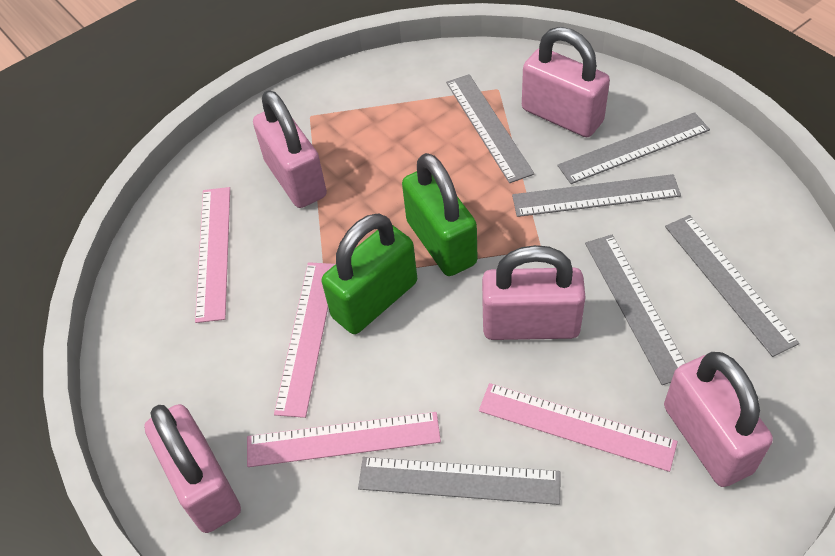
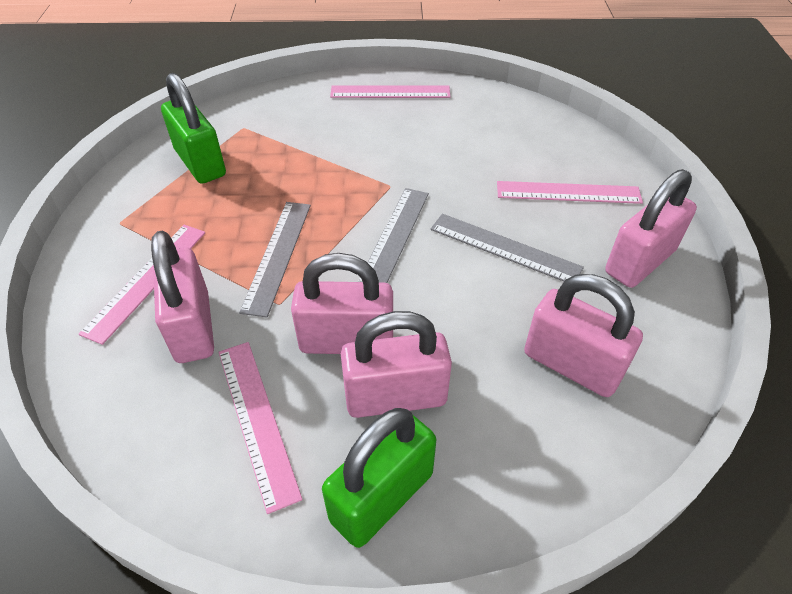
grey ruler: 6 -> 3

